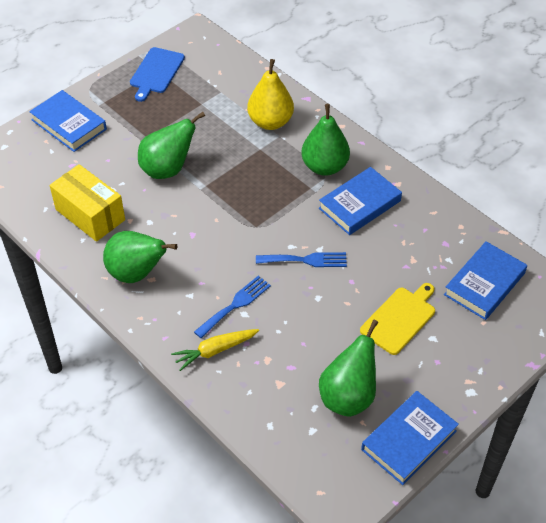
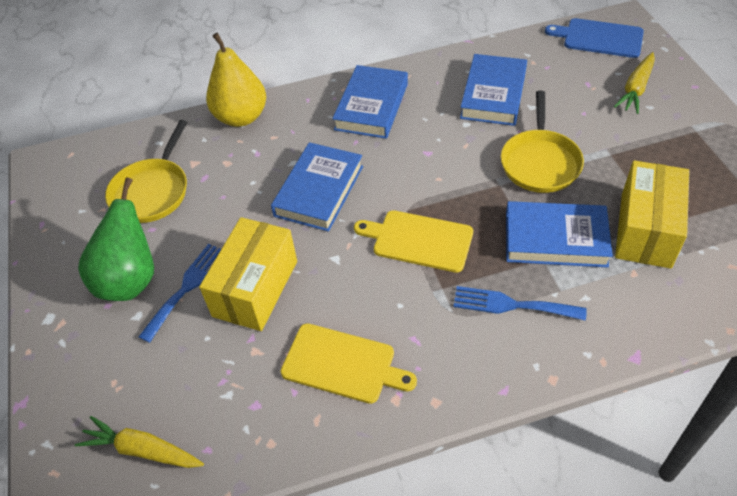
green pear: 4 -> 1
yellow box: 1 -> 2
yellow carrot: 1 -> 2
yellow cutting board: 1 -> 2
yellow pan: 0 -> 2

